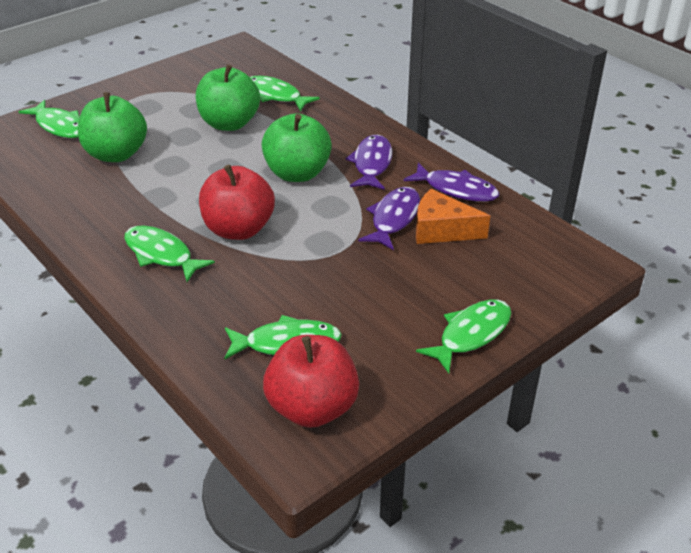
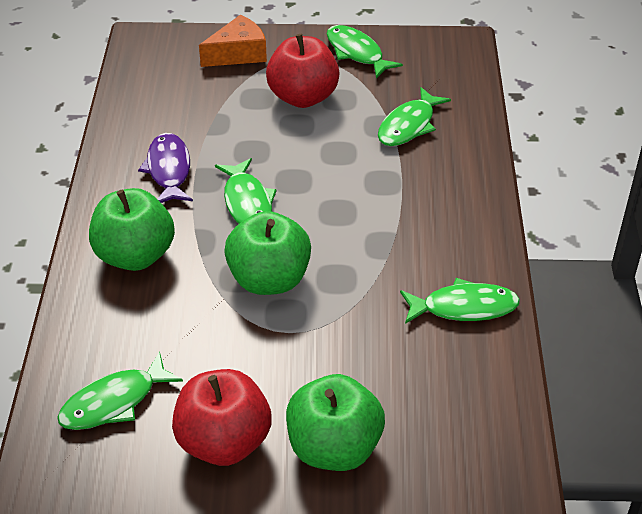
purple fish: 3 -> 1

